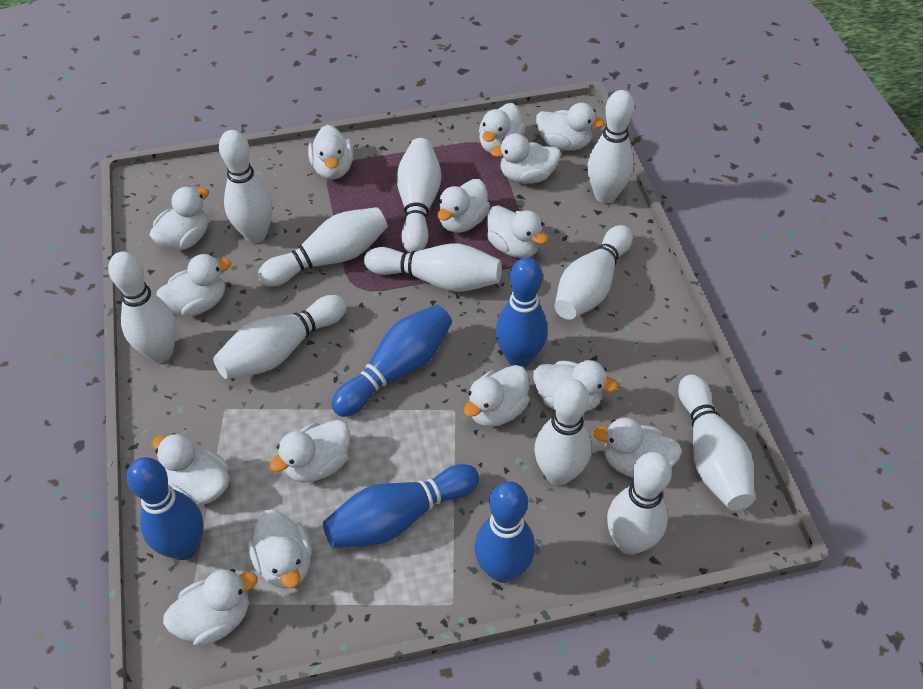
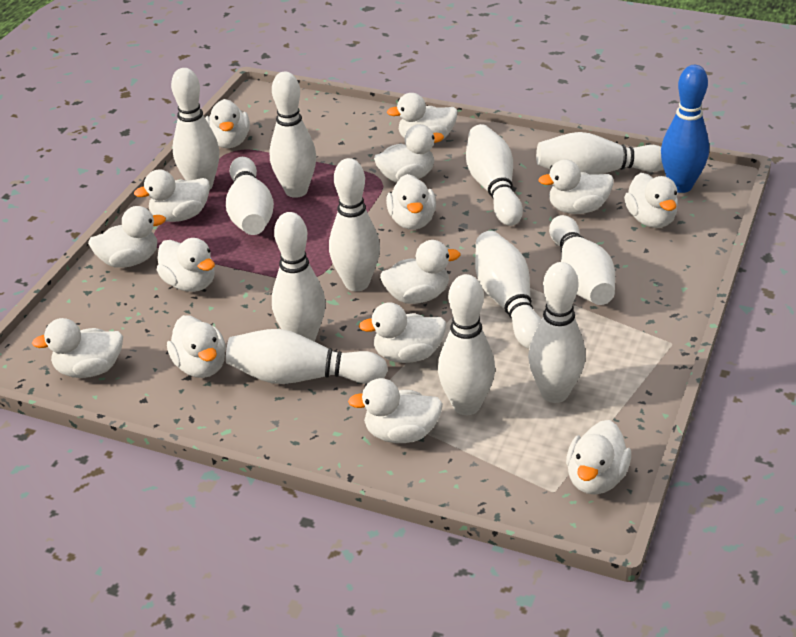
blue bowling pin: 5 -> 1
white bowling pin: 11 -> 12

